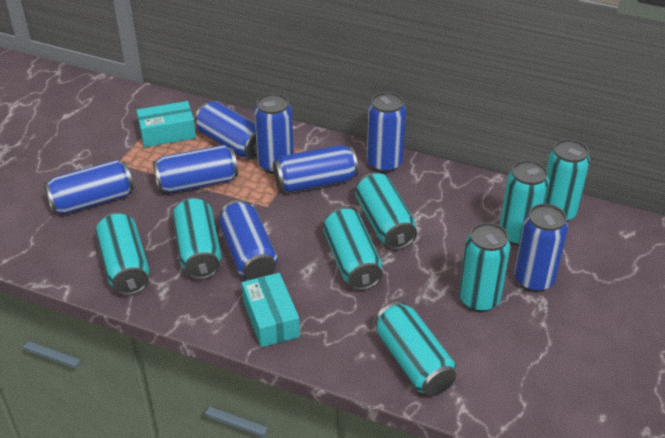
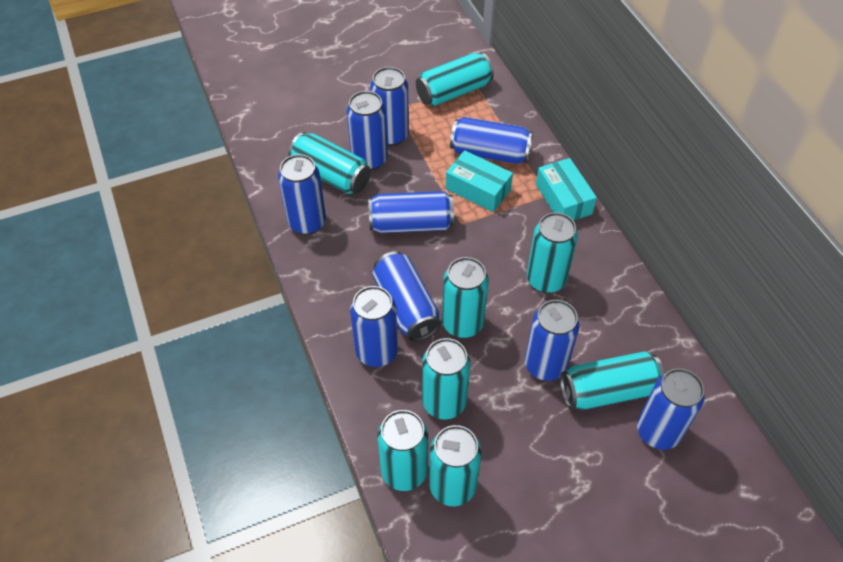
blue can: 8 -> 9

